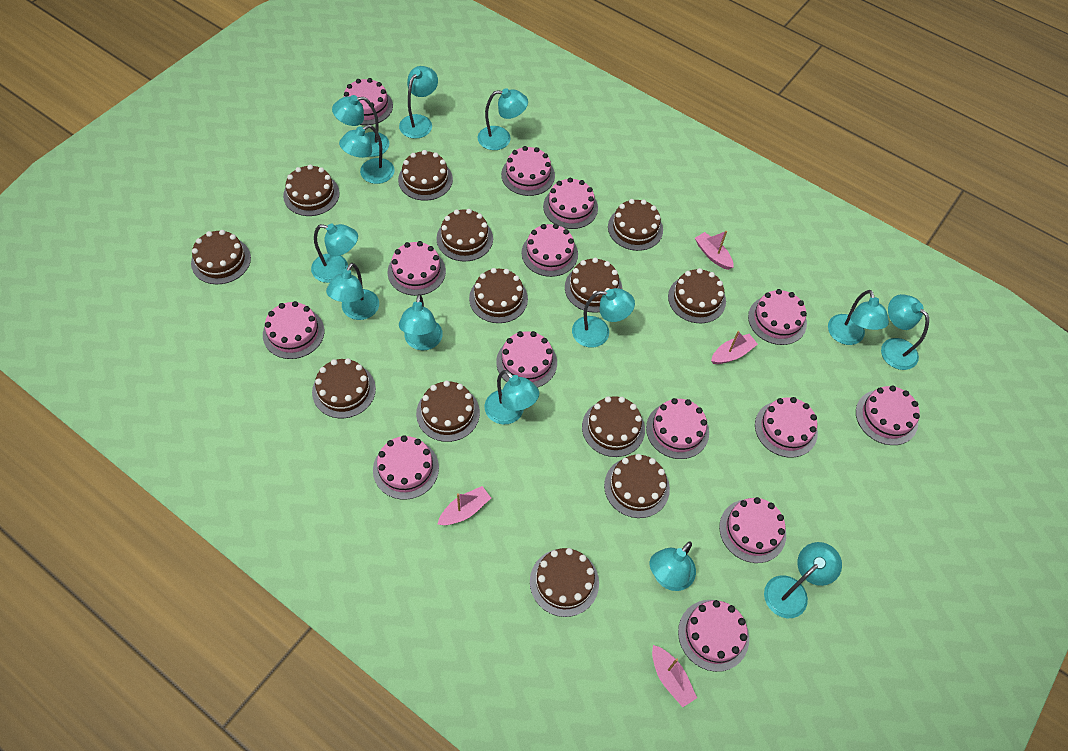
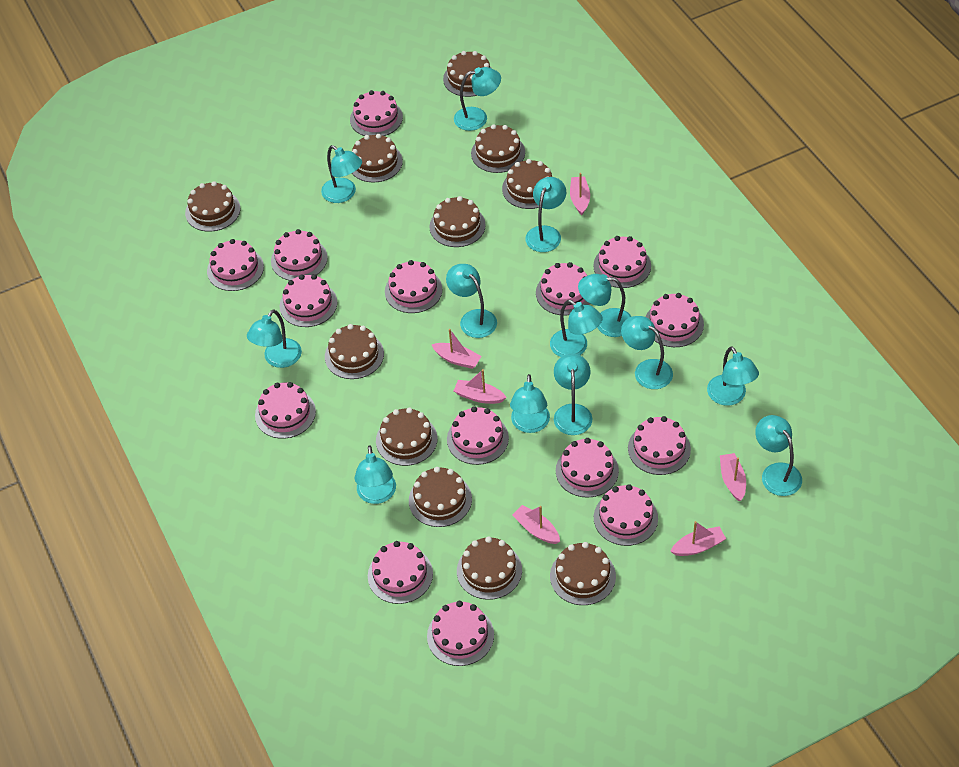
brown cake: 13 -> 11
pink boat: 4 -> 6
pink cake: 14 -> 15

